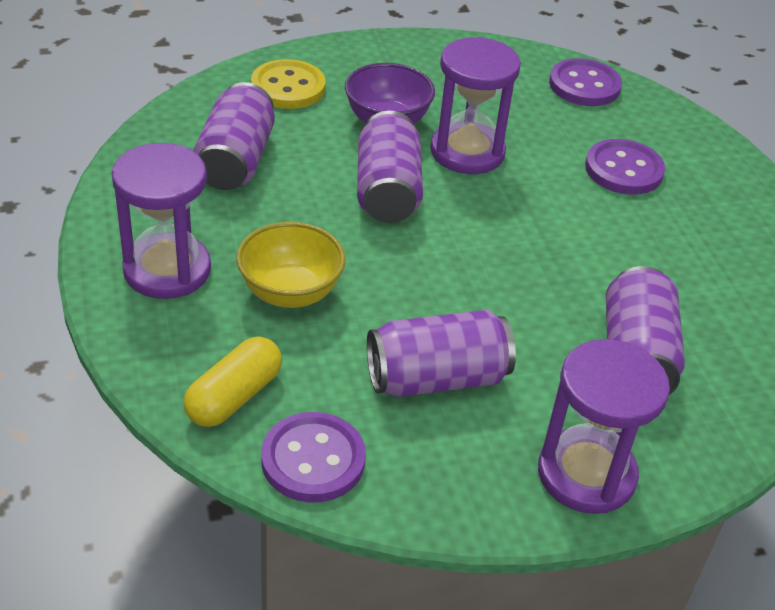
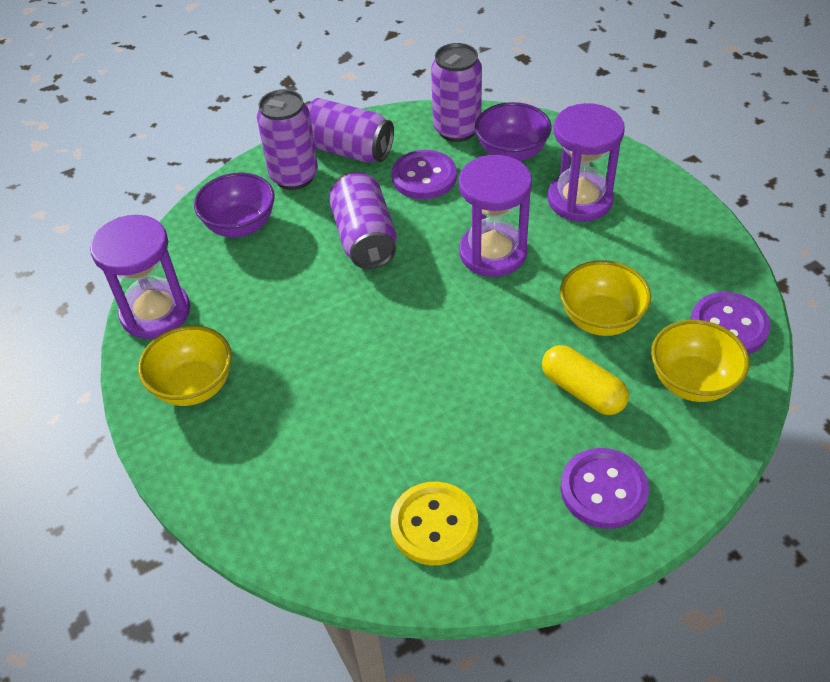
purple bowl: 1 -> 2
yellow bowl: 1 -> 3

